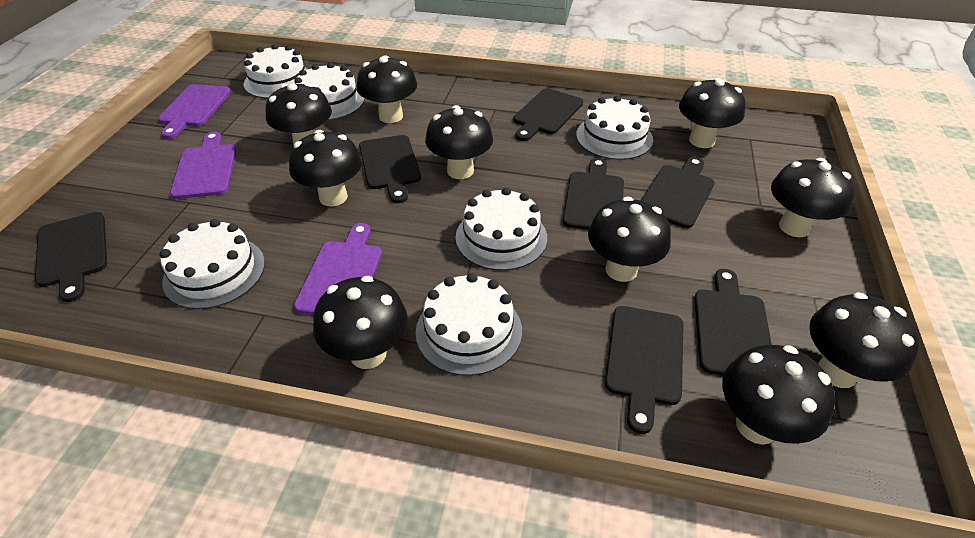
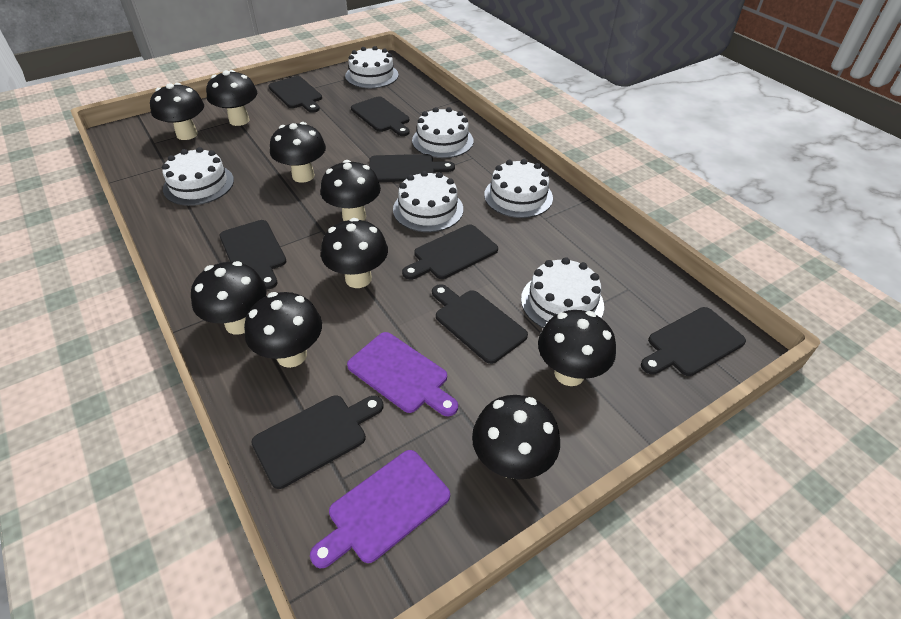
black cutting board: 7 -> 8
black mushroom: 10 -> 9
purple cutting board: 3 -> 2

